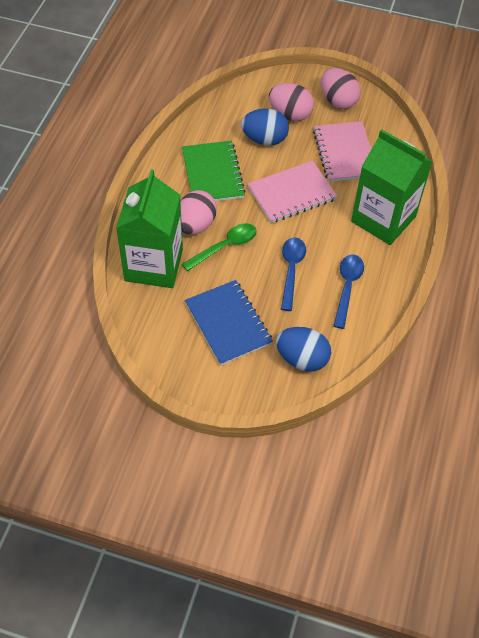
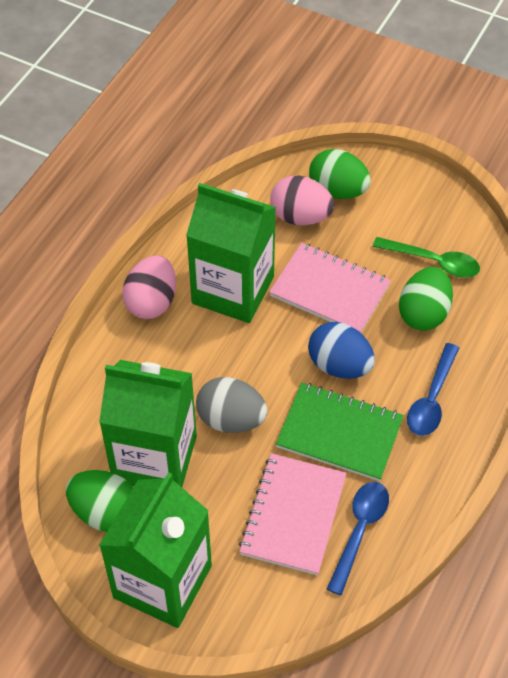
blue egg: 2 -> 1
blue notebook: 1 -> 0
green carton: 2 -> 3
green egg: 0 -> 3
grey egg: 0 -> 1
pink egg: 3 -> 2

